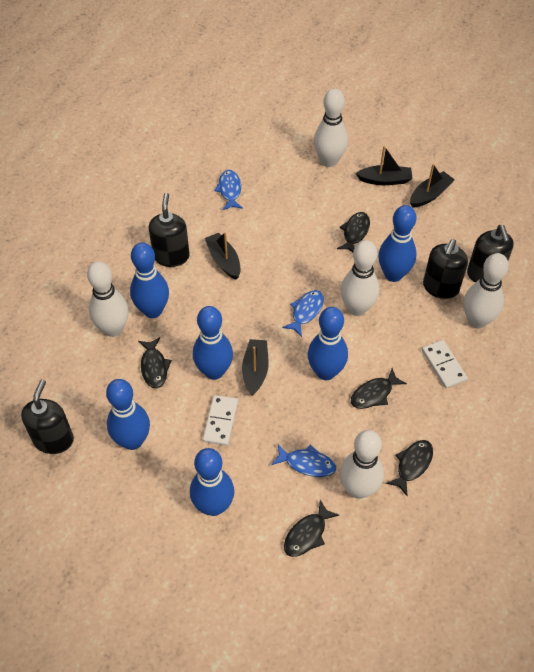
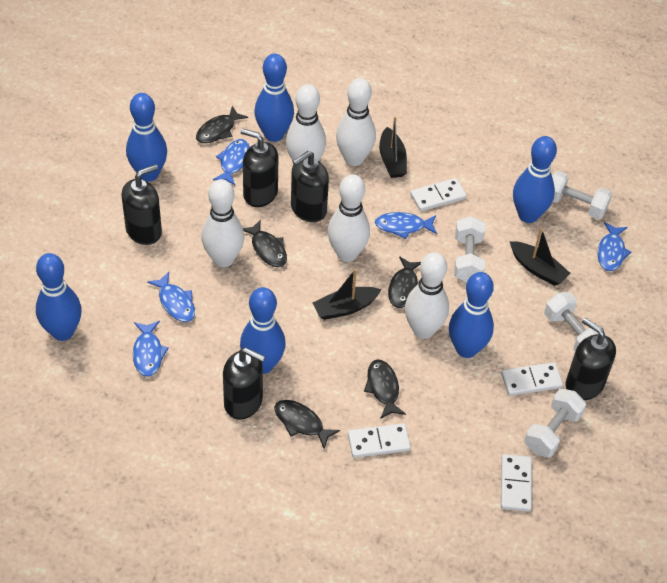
black boat: 4 -> 3
black soap dispenser: 4 -> 5
blue fish: 3 -> 5
white domino: 2 -> 4
white dumbbell: 0 -> 4

